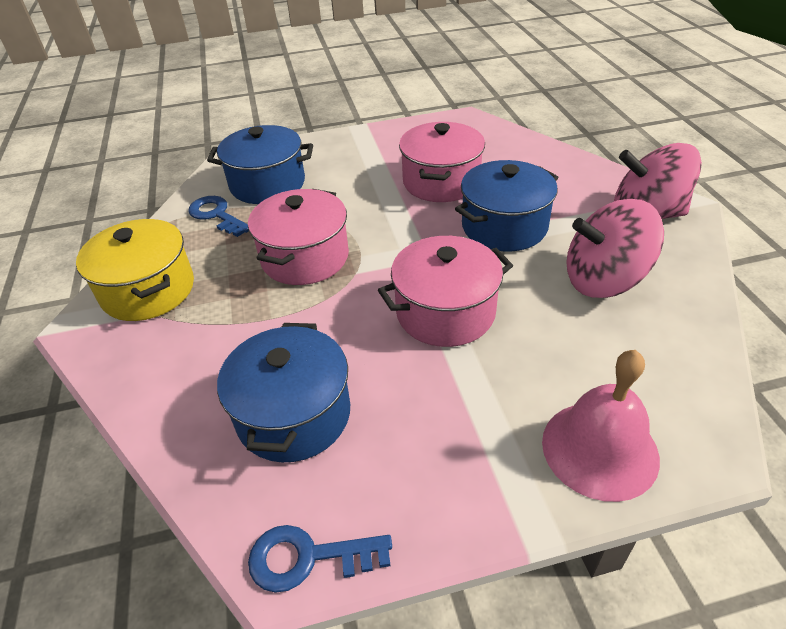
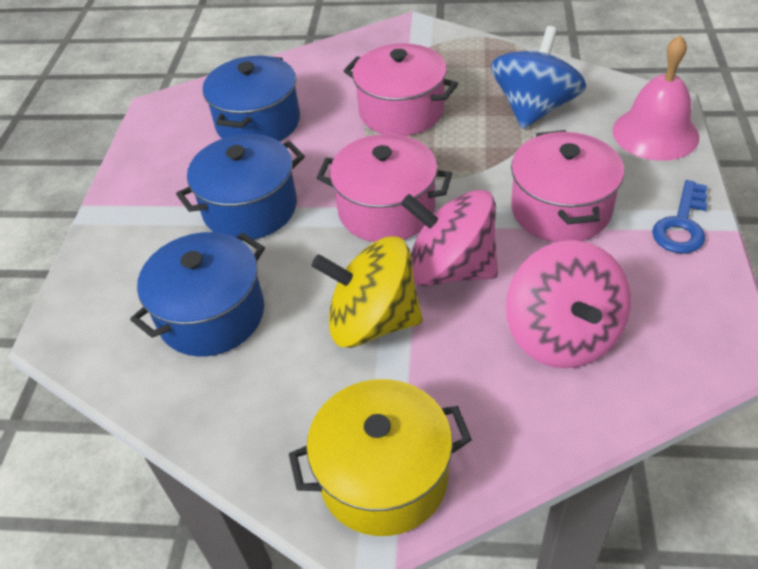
blue key: 2 -> 1
blue spinning top: 0 -> 1
yellow spinning top: 0 -> 1

